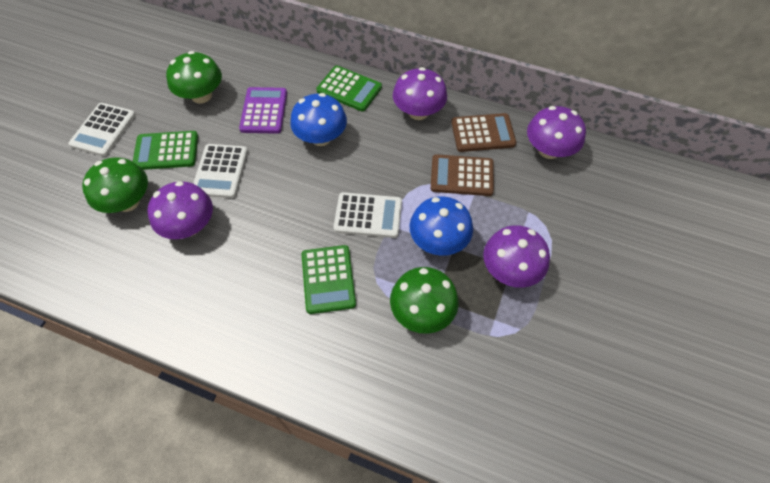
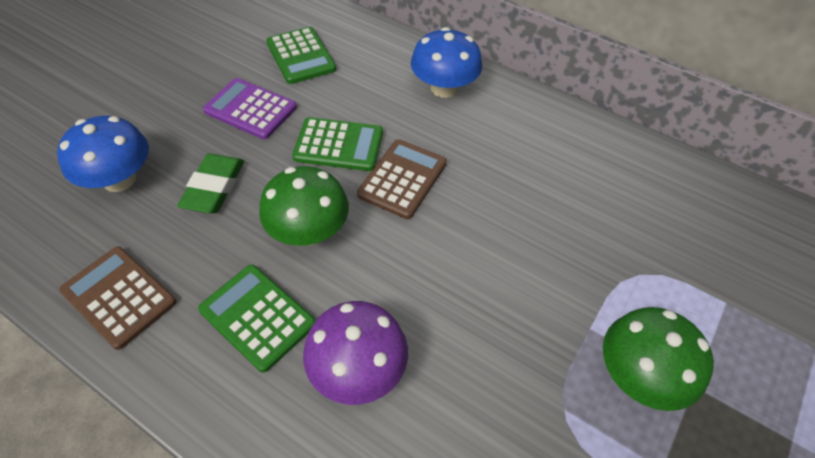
green eraser: 0 -> 1
green mushroom: 3 -> 2
purple mushroom: 4 -> 1
white calculator: 3 -> 0

